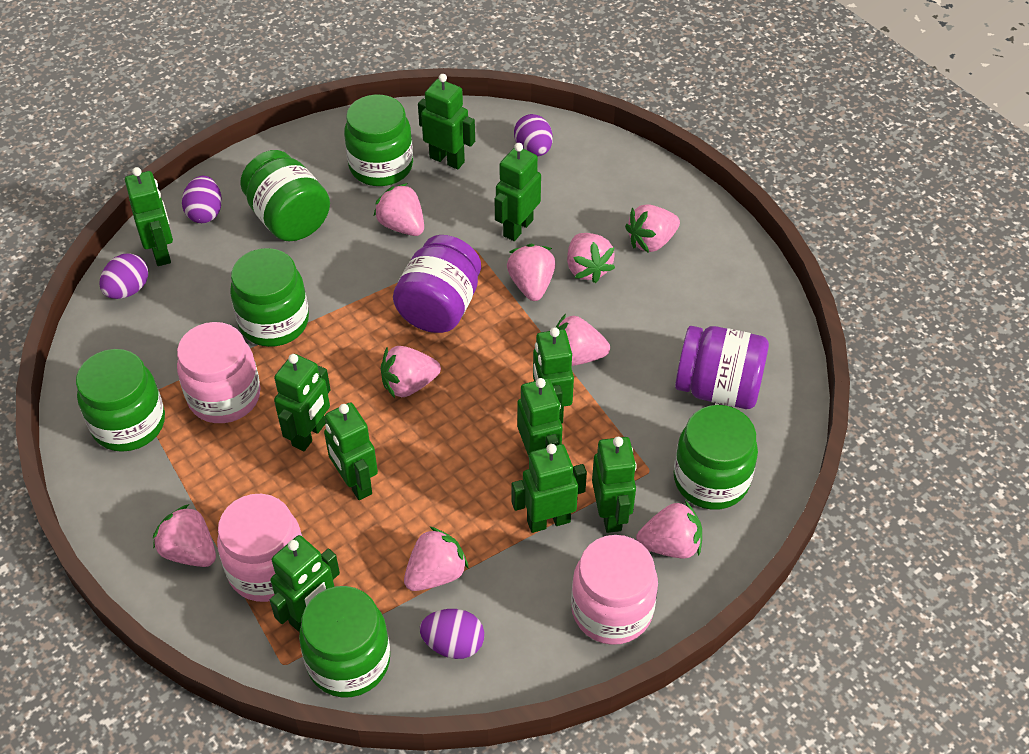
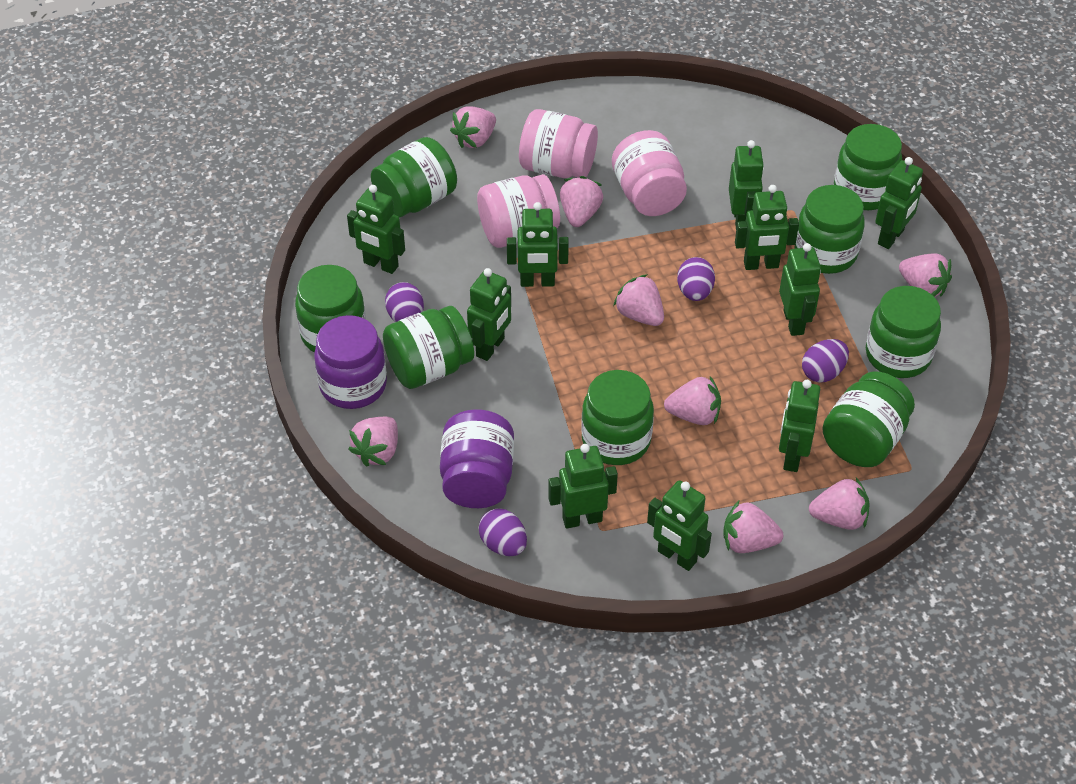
green jar: 6 -> 8
pink strawberry: 9 -> 8

